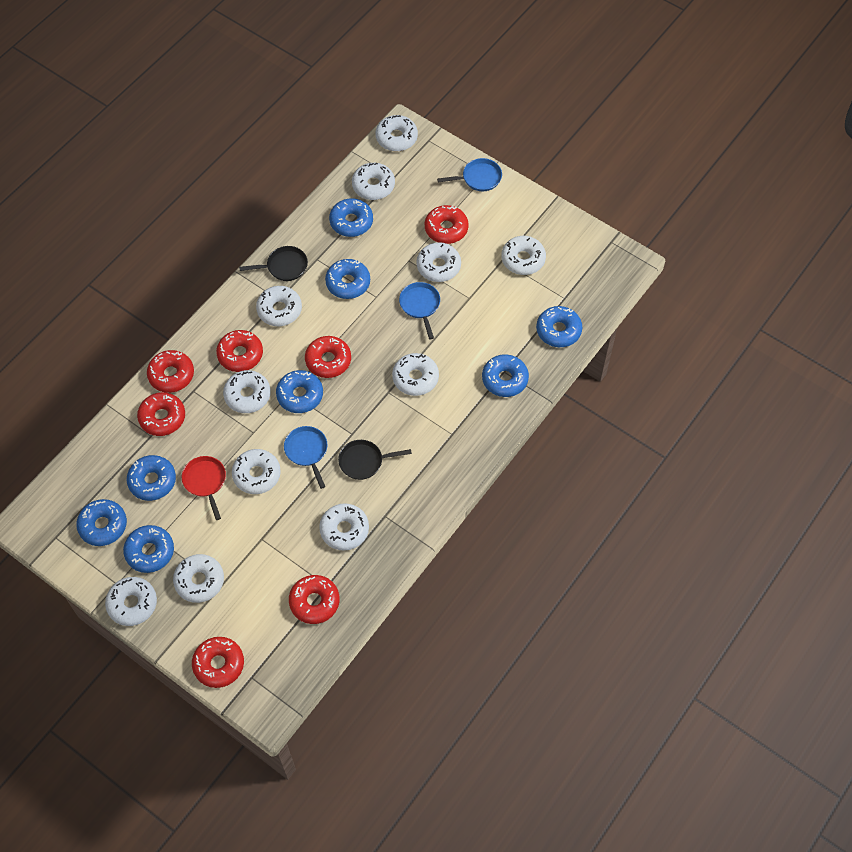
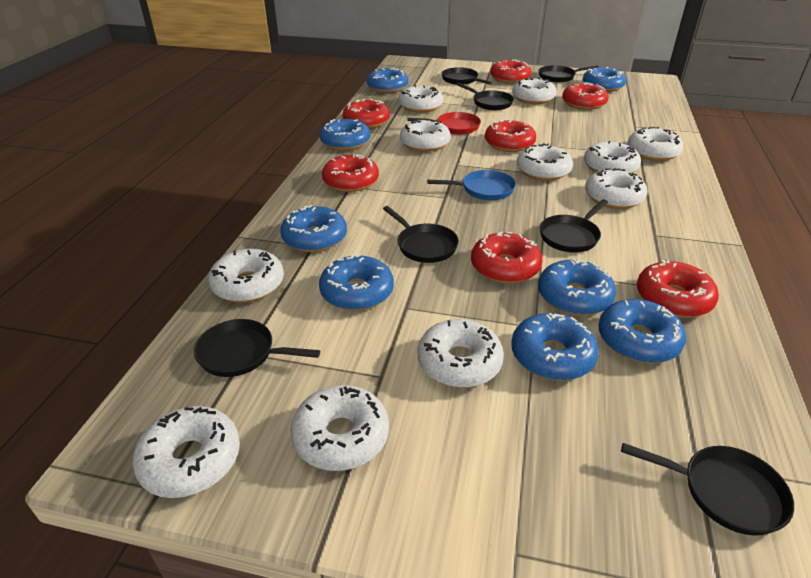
black pan: 2 -> 7
blue pan: 3 -> 1

